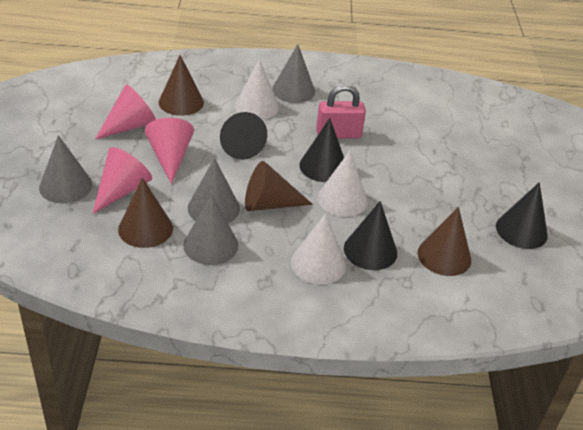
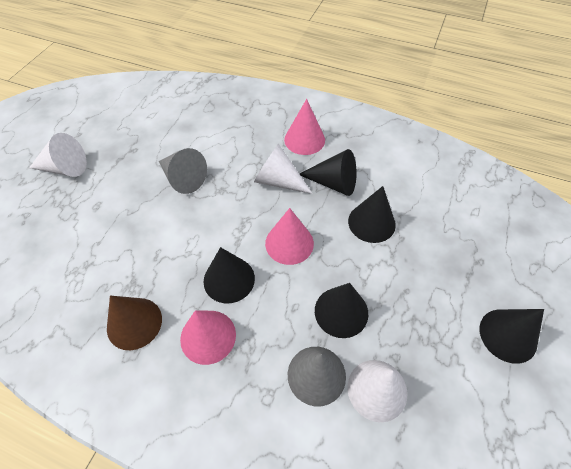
black cone: 4 -> 5
brown cone: 4 -> 1
grey cone: 4 -> 2
pink padlock: 1 -> 0

